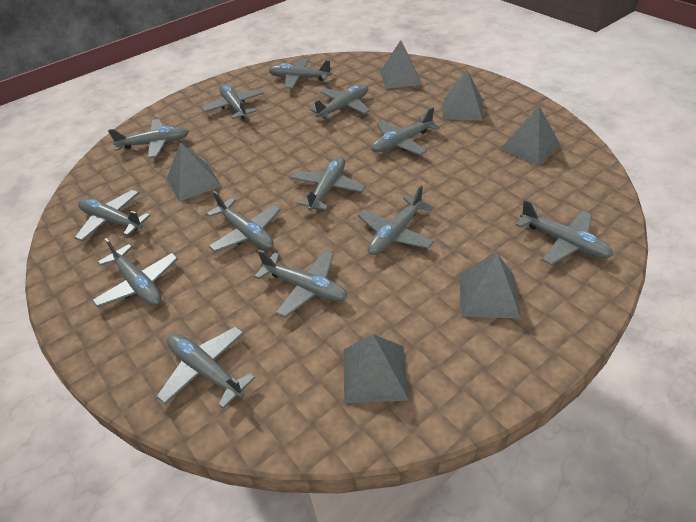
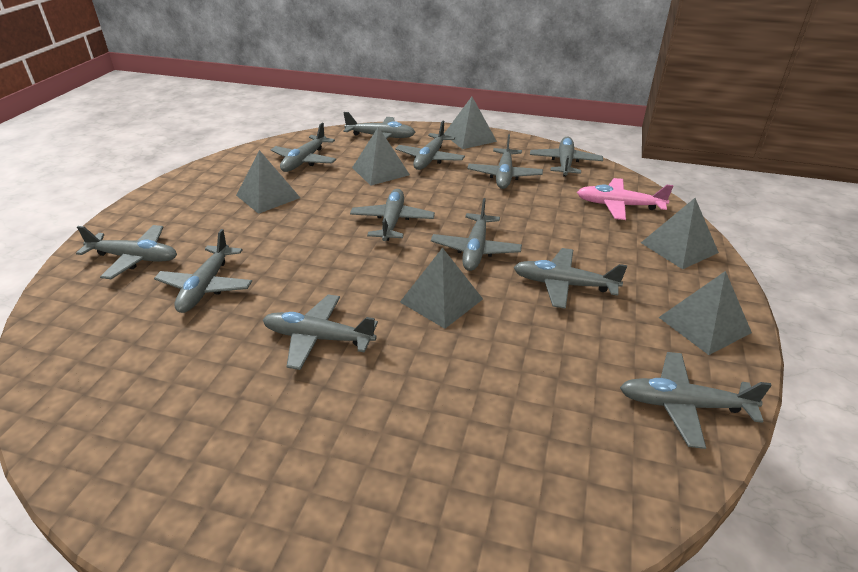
grey plane: 13 -> 12
pink plane: 0 -> 1

